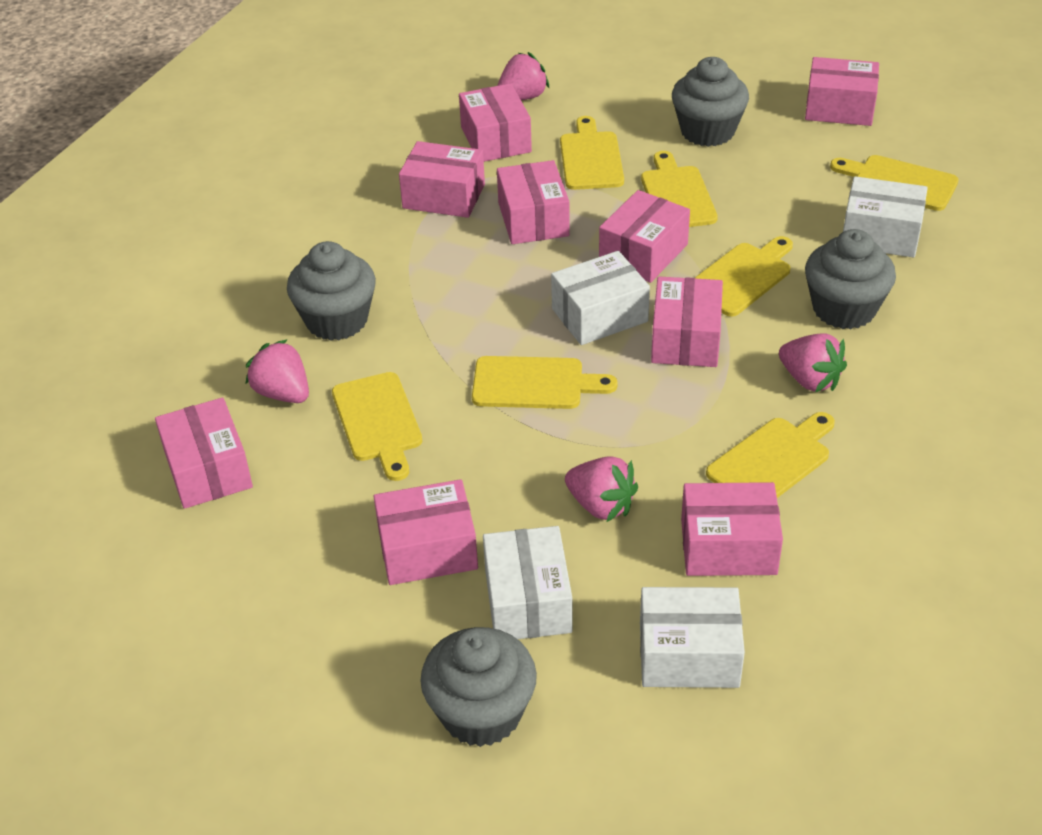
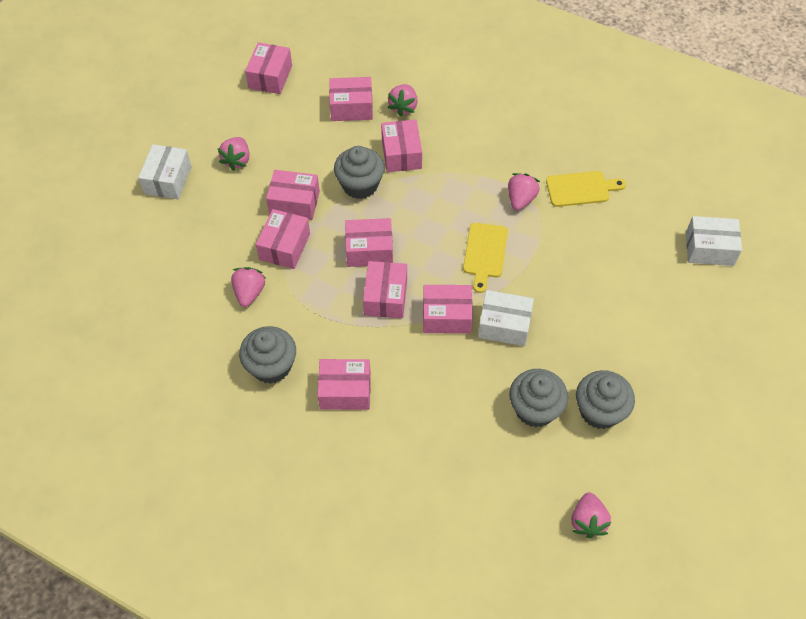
pink strawberry: 4 -> 5
white box: 4 -> 3
yellow cutting board: 7 -> 2

